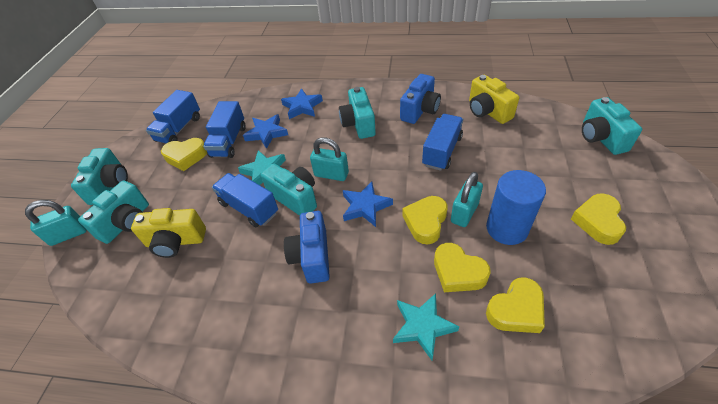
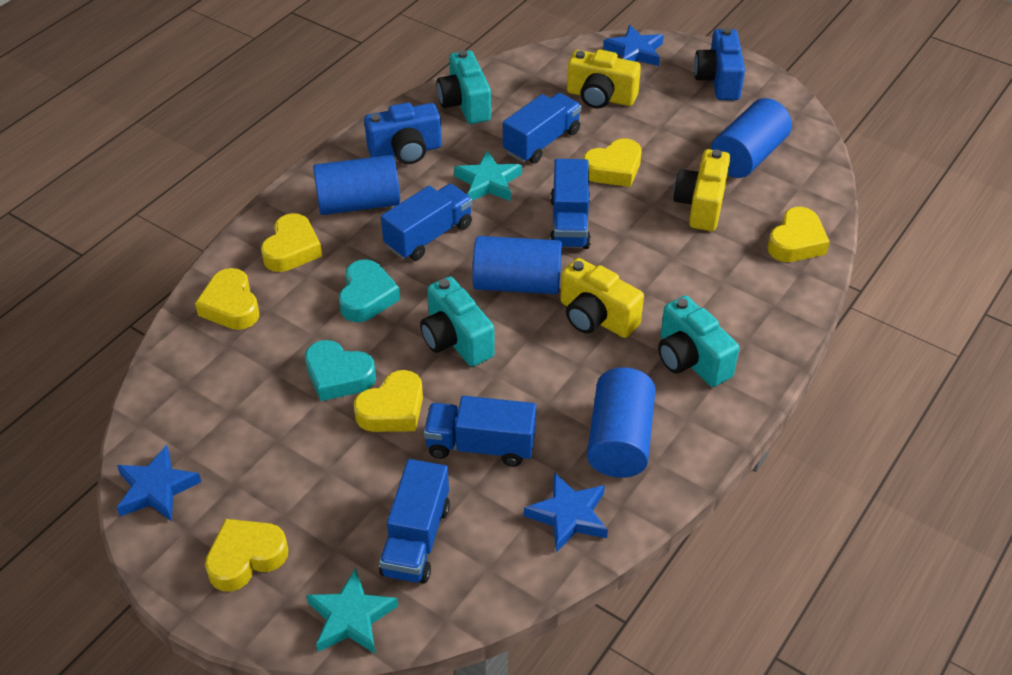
blue cylinder: 1 -> 4
blue truck: 4 -> 5
turquoise camera: 5 -> 3
turquoise heart: 0 -> 2
turquoise padlock: 3 -> 0
yellow camera: 2 -> 3
yellow heart: 5 -> 6

